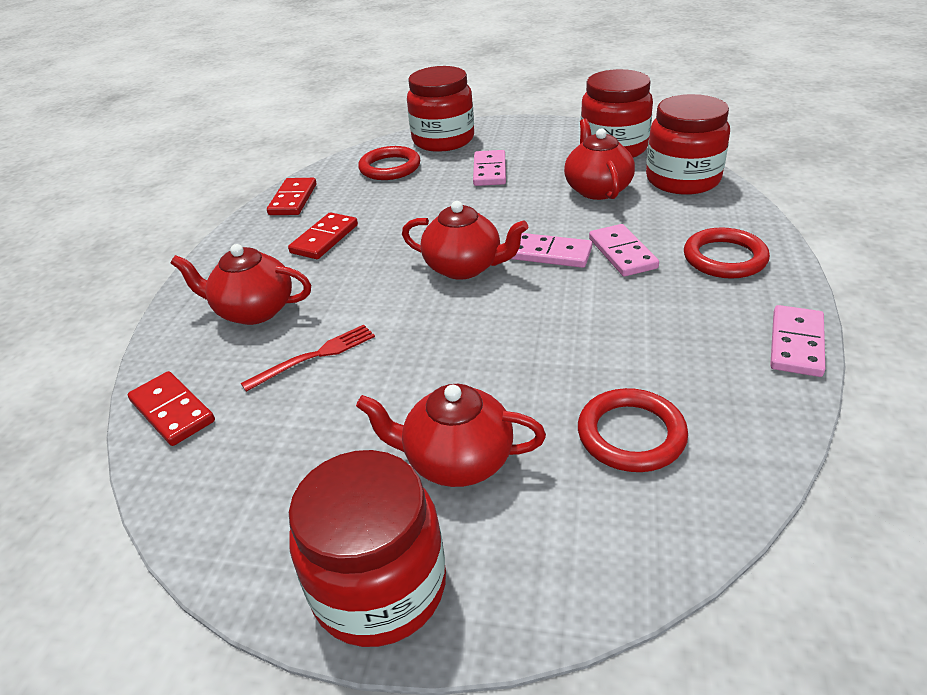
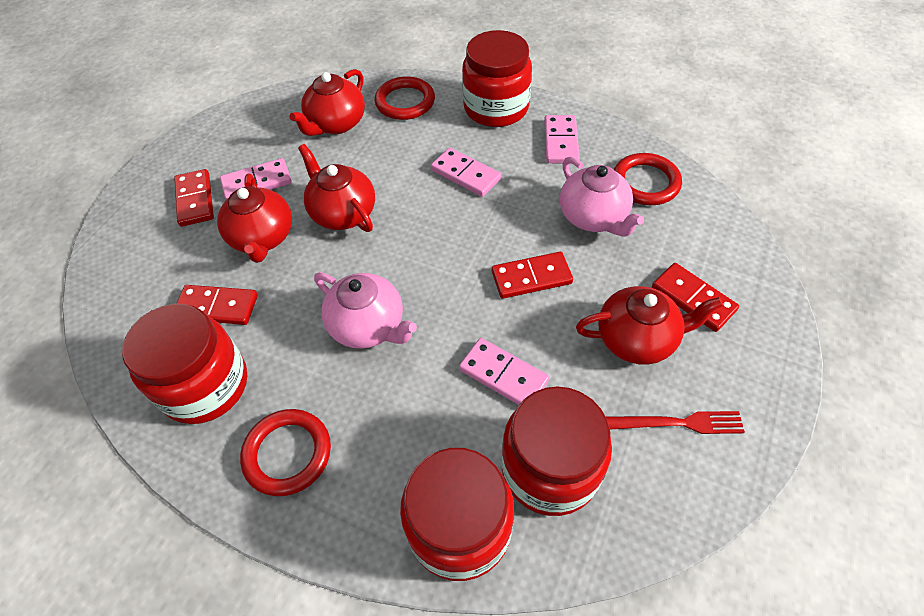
pink teapot: 0 -> 2
red domino: 3 -> 4

